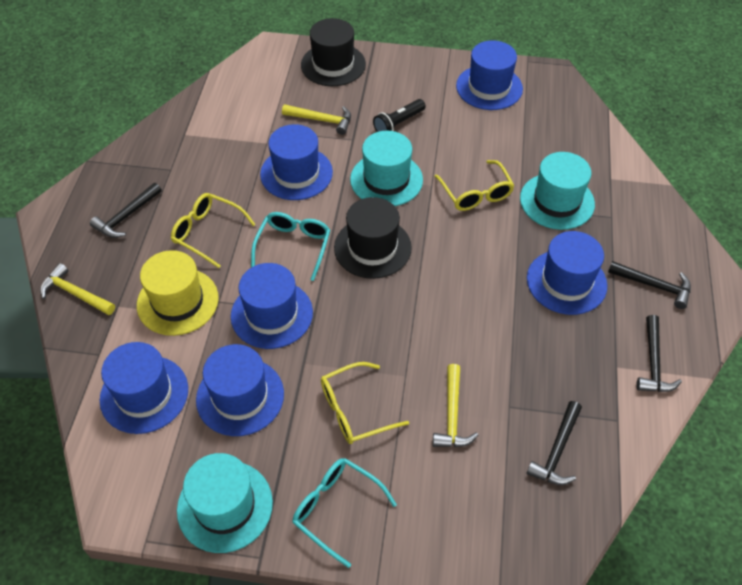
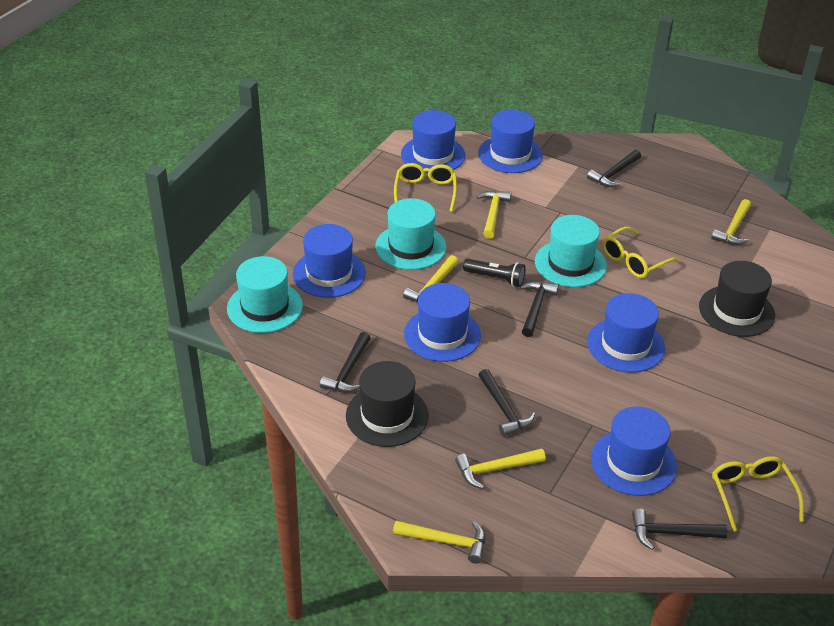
black hammer: 4 -> 5
turquoise glasses: 2 -> 0
yellow hammer: 3 -> 5
yellow hat: 1 -> 0

